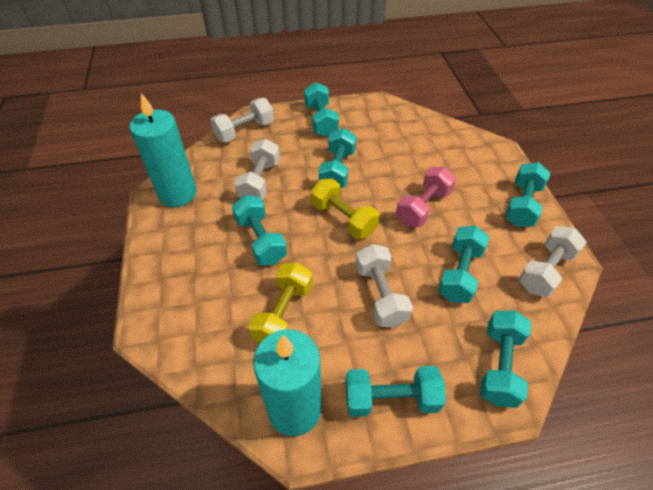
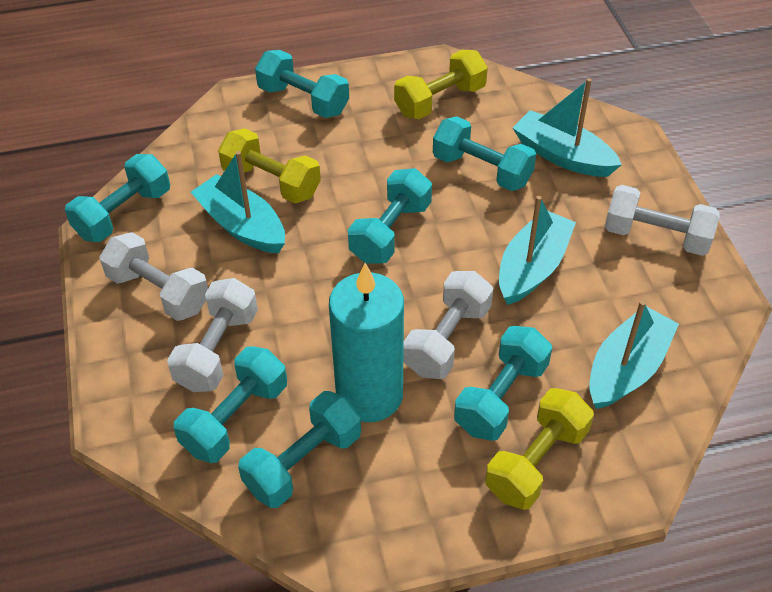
pink dumbbell: 1 -> 0
turquoise boat: 0 -> 4
turquoise candle: 2 -> 1
yellow dumbbell: 2 -> 3

